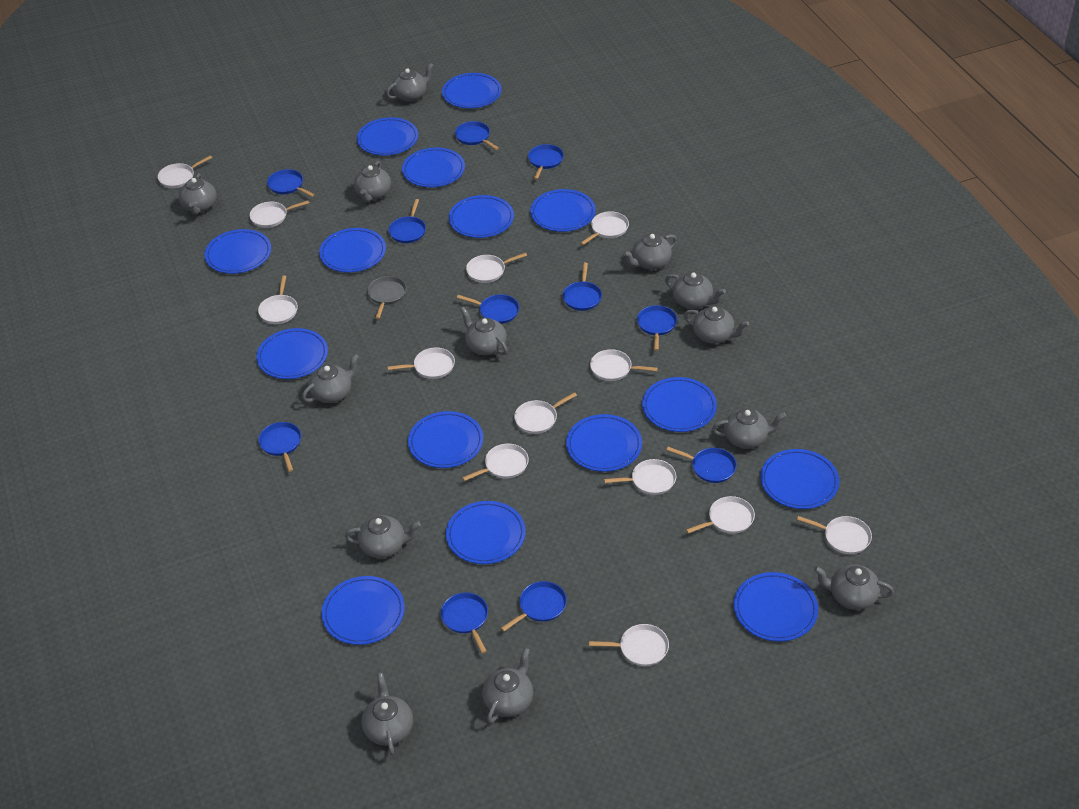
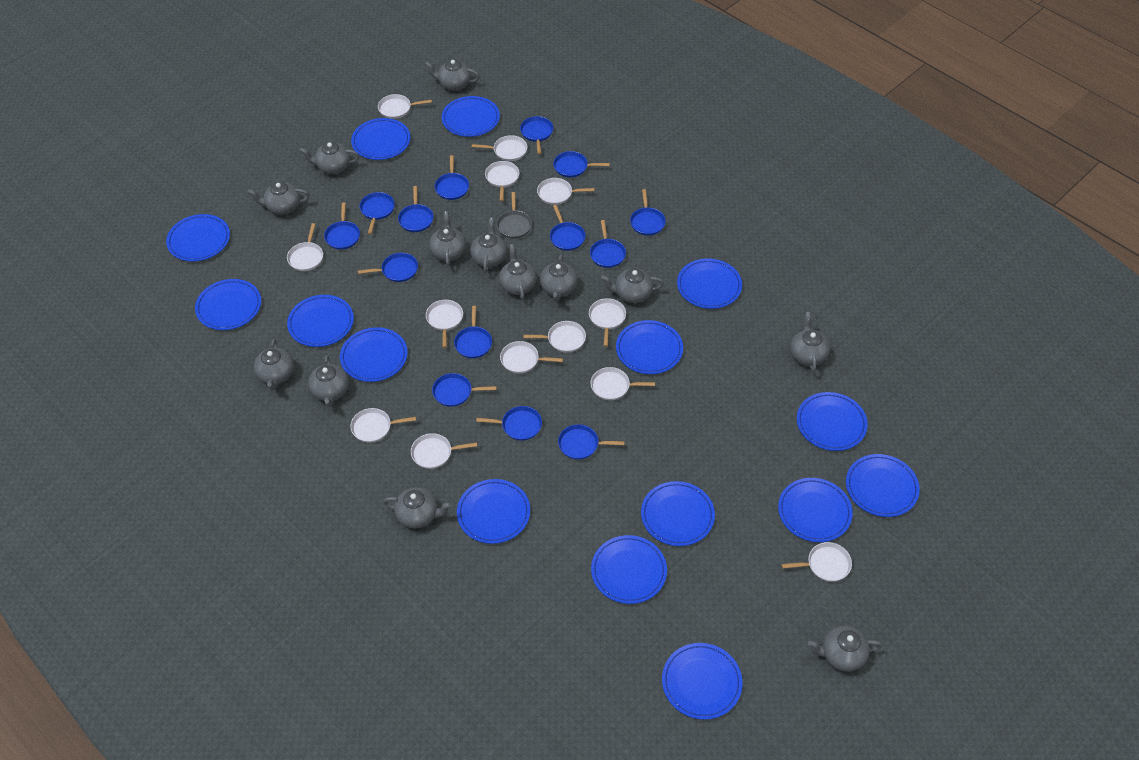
blue pan: 11 -> 14

